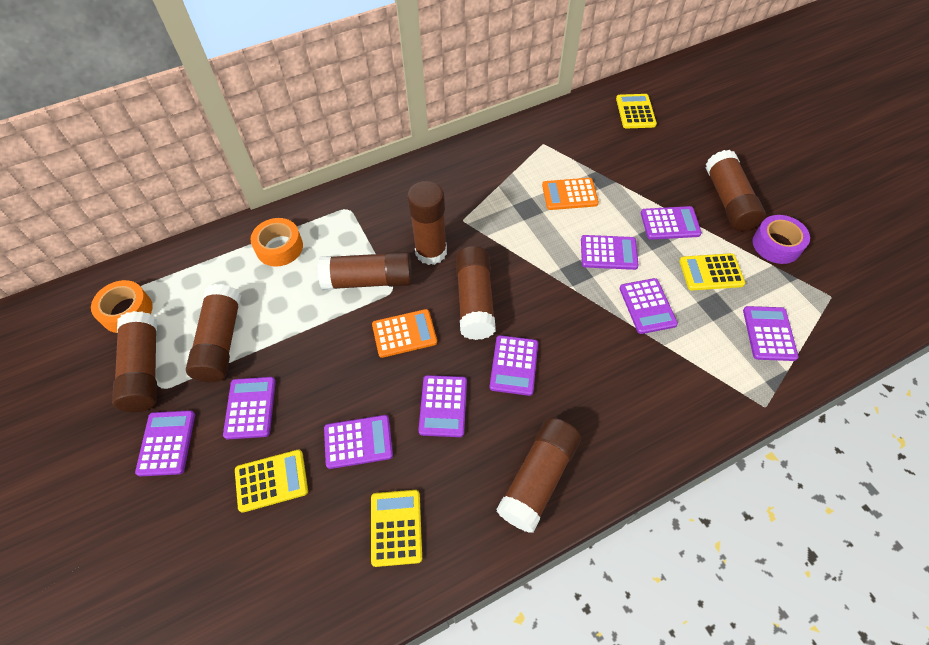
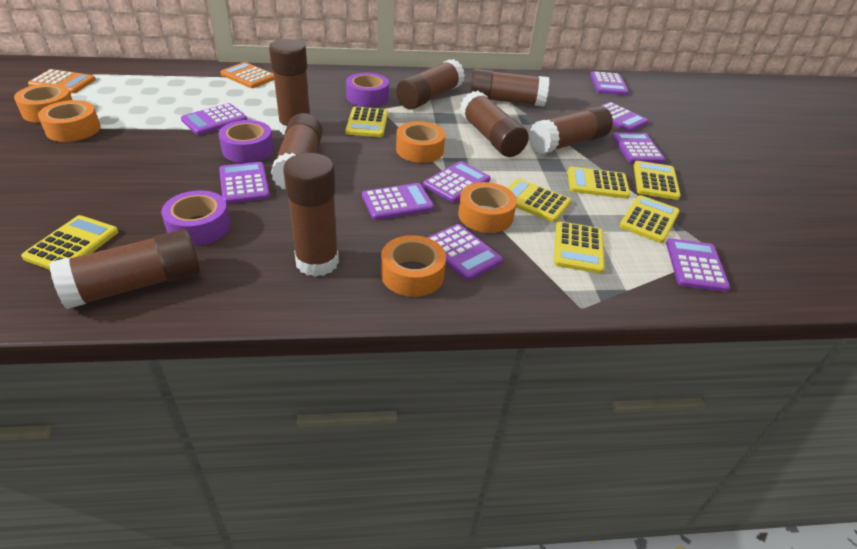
brown glue stick: 7 -> 8
orange tape: 2 -> 5
purple tape: 1 -> 3
yellow calculator: 4 -> 7

